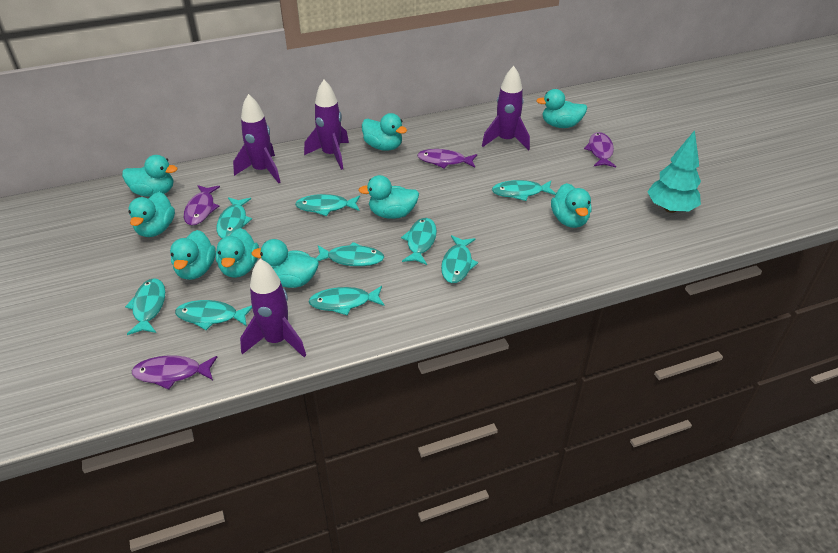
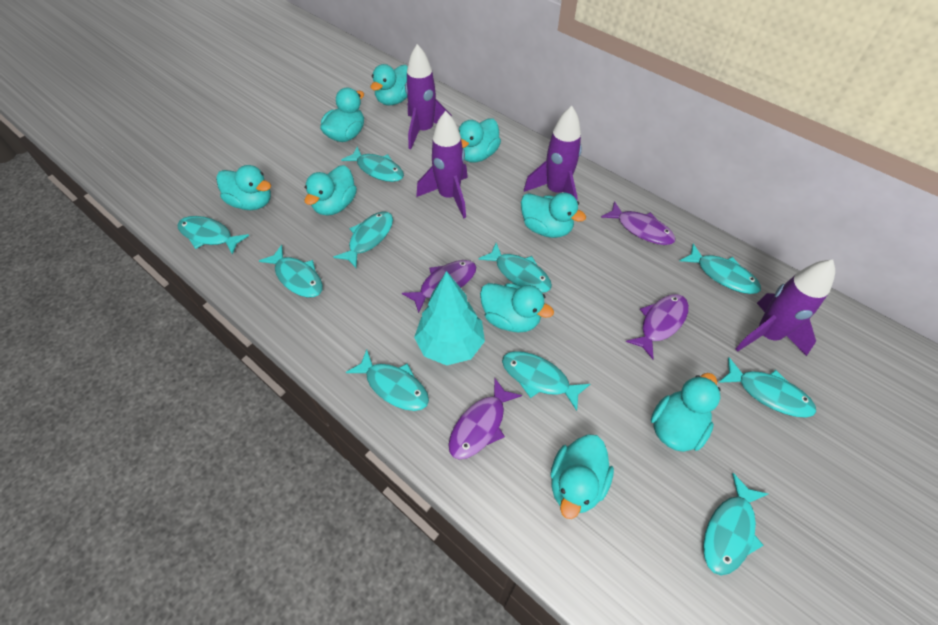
turquoise fish: 9 -> 10

